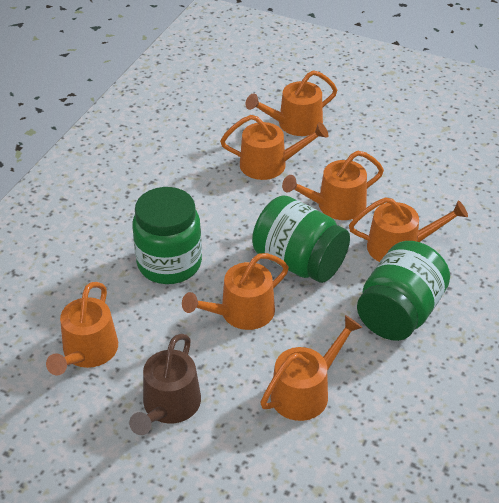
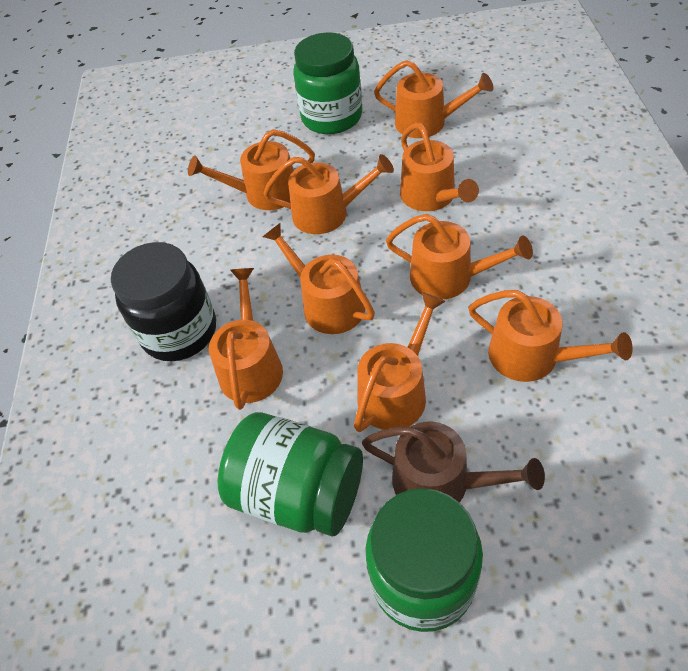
black jar: 0 -> 1
orange watering can: 7 -> 9

